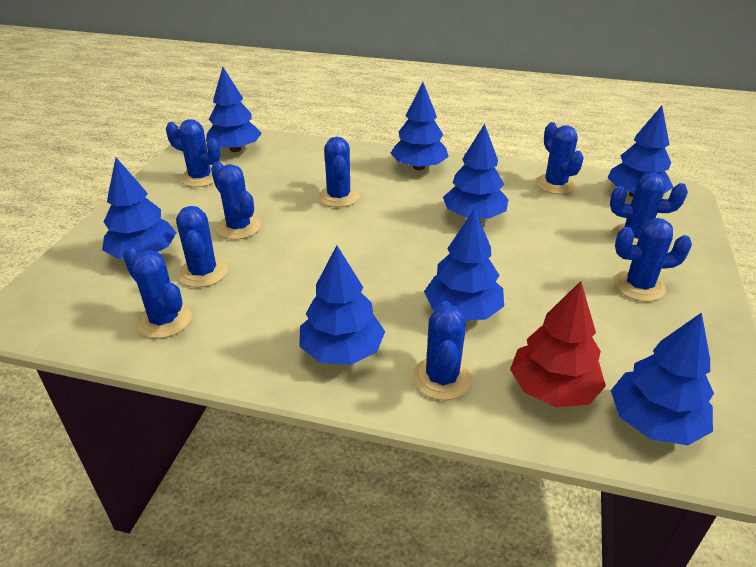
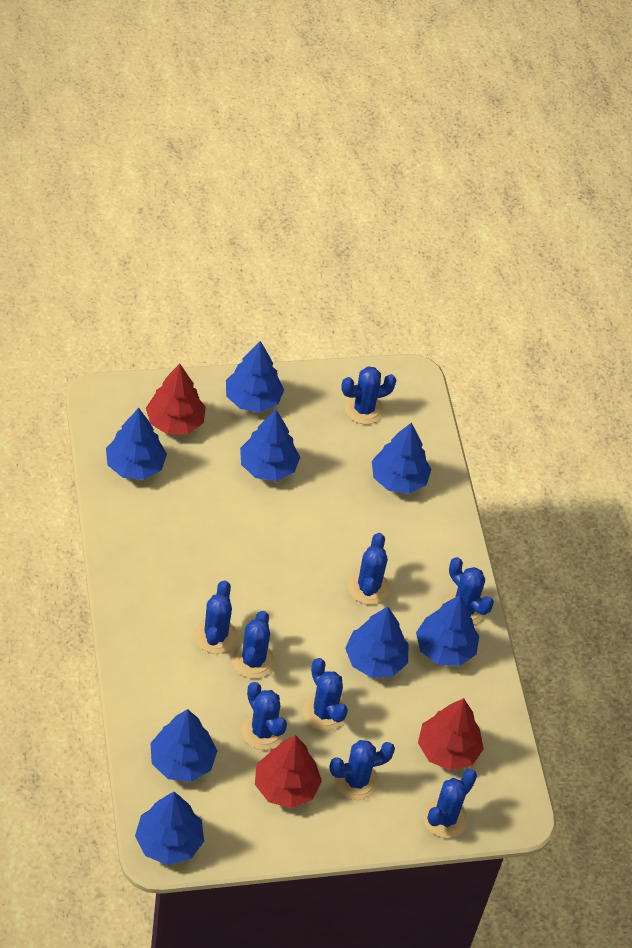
red tree: 1 -> 3

